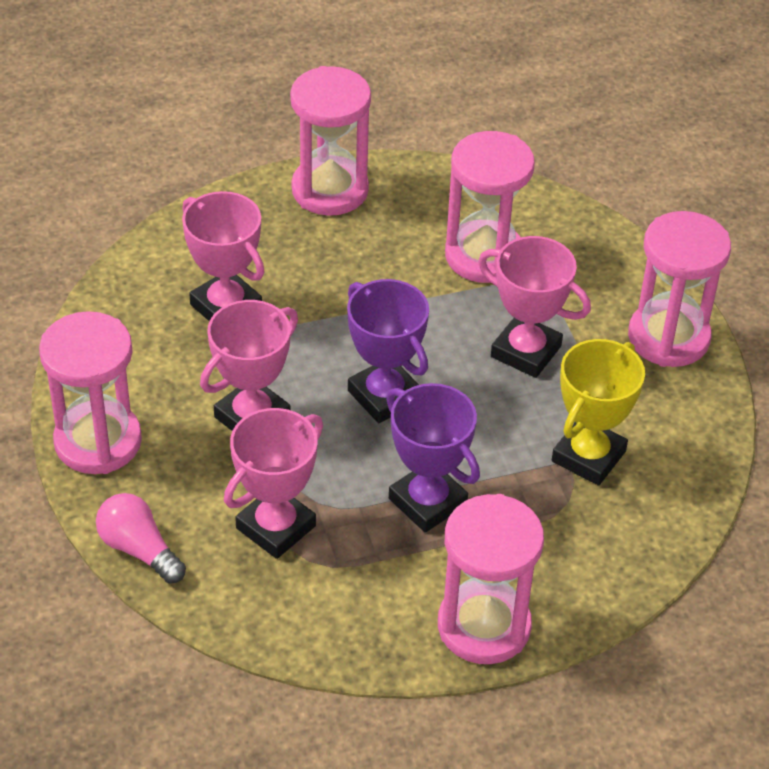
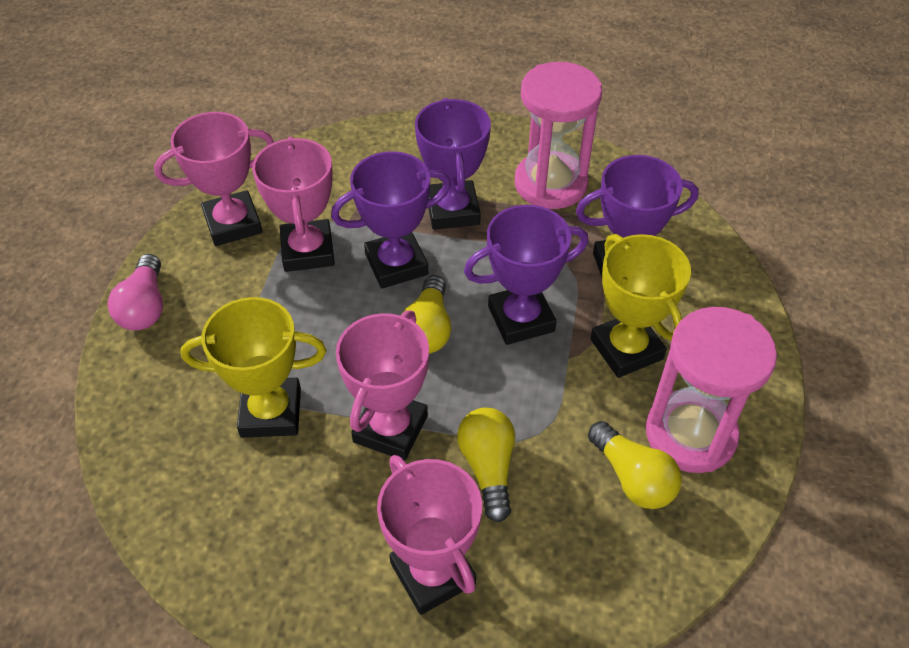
pink hourglass: 5 -> 2
purple trophy: 2 -> 4
yellow light bulb: 0 -> 3
yellow trophy: 1 -> 2

